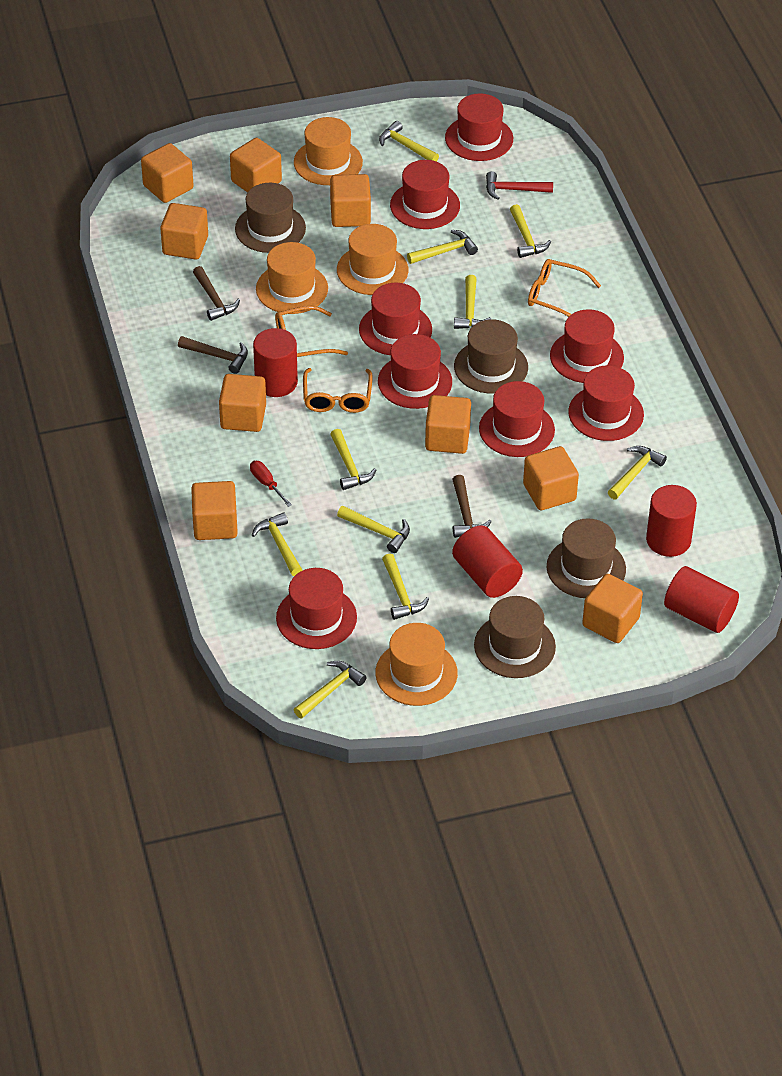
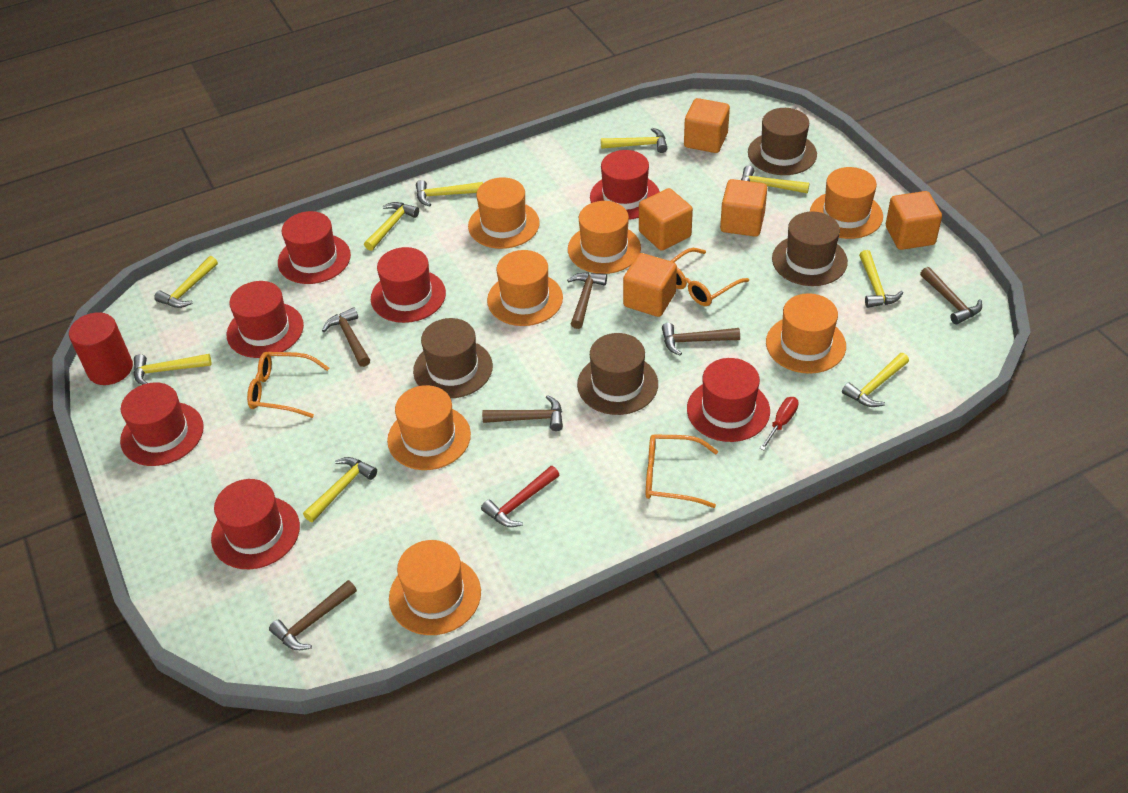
brown hammer: 3 -> 6
orange cube: 9 -> 5
orange hat: 4 -> 7
red cylinder: 4 -> 1
red hat: 8 -> 7
yellow hammer: 10 -> 9

